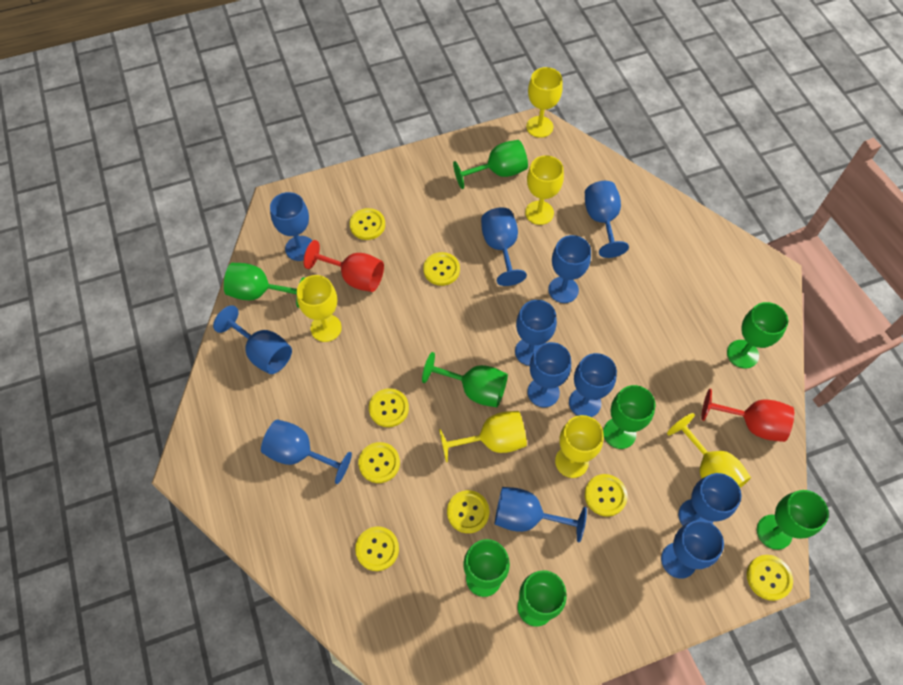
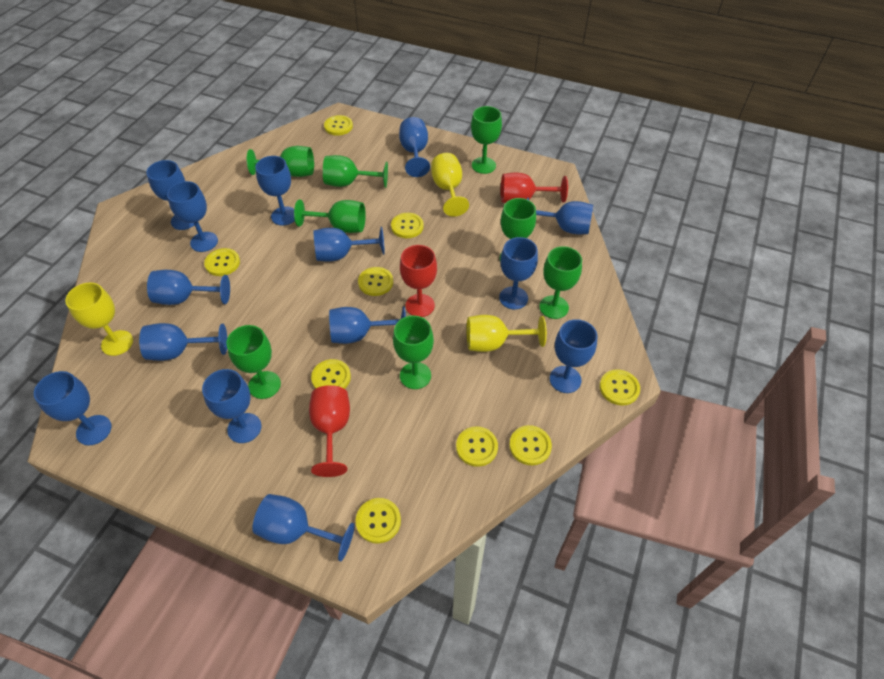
blue goblet: 12 -> 14
red goblet: 2 -> 3
yellow button: 8 -> 9
yellow goblet: 6 -> 3

